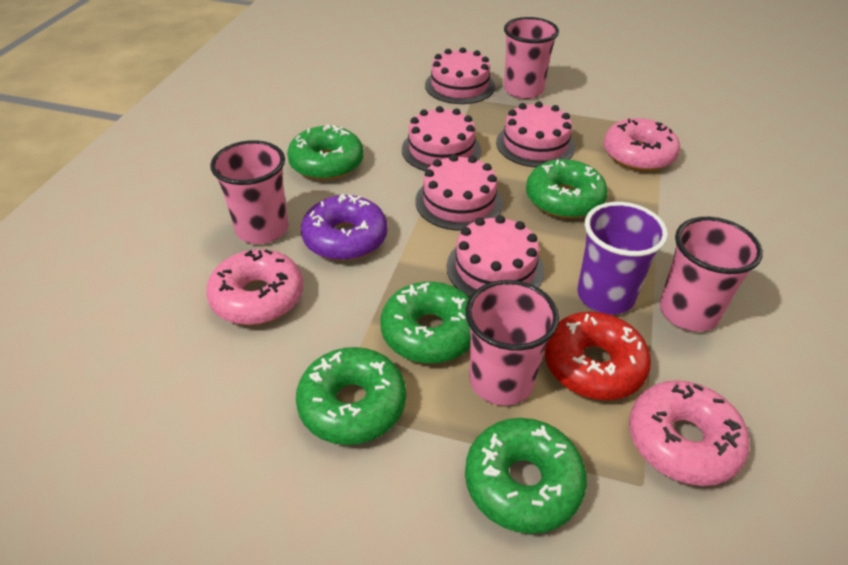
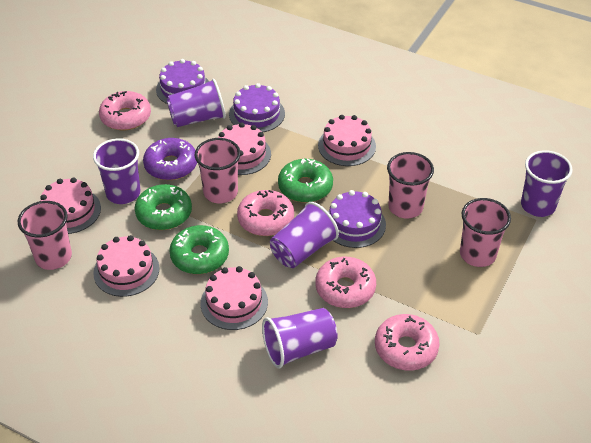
green donut: 5 -> 3
pink donut: 3 -> 4
purple cake: 0 -> 3
purple cup: 1 -> 5
red donut: 1 -> 0

